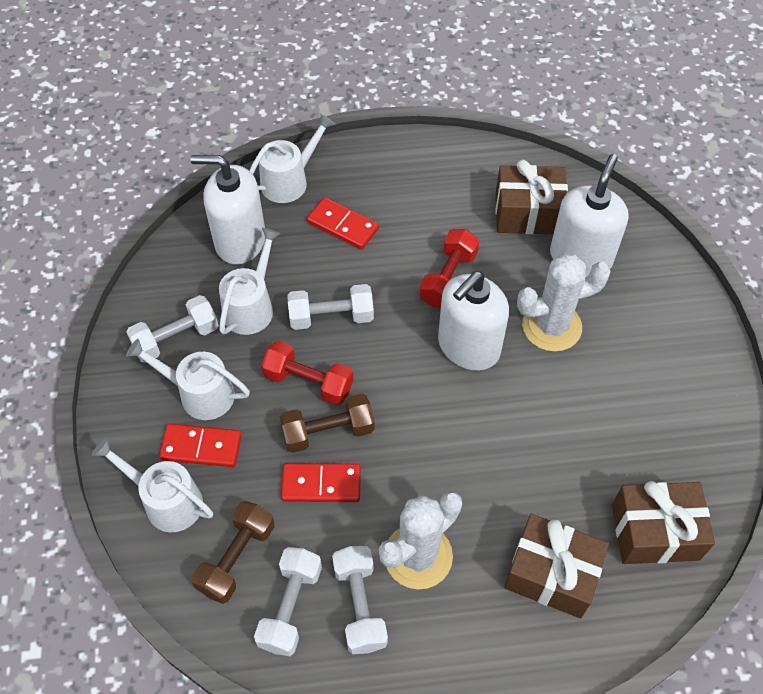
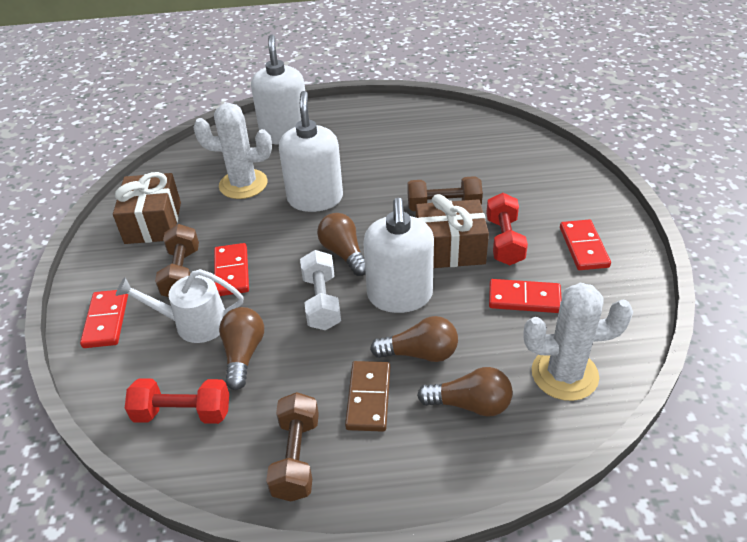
brown domino: 0 -> 1
brown dumbbell: 2 -> 3
brown gift: 3 -> 2
brown light bulb: 0 -> 4
red domino: 3 -> 4
white dumbbell: 4 -> 1
white watering can: 4 -> 1

